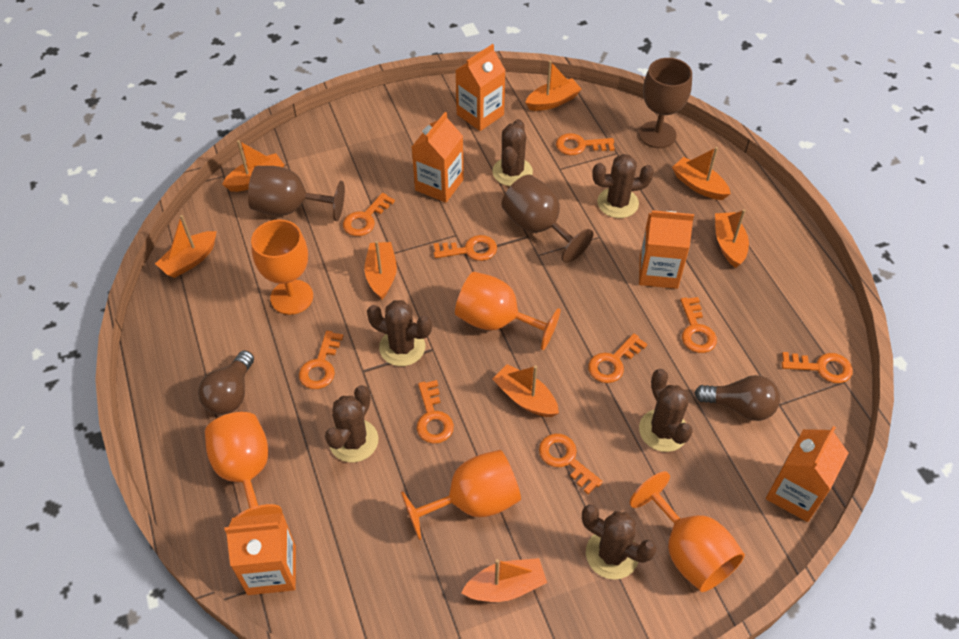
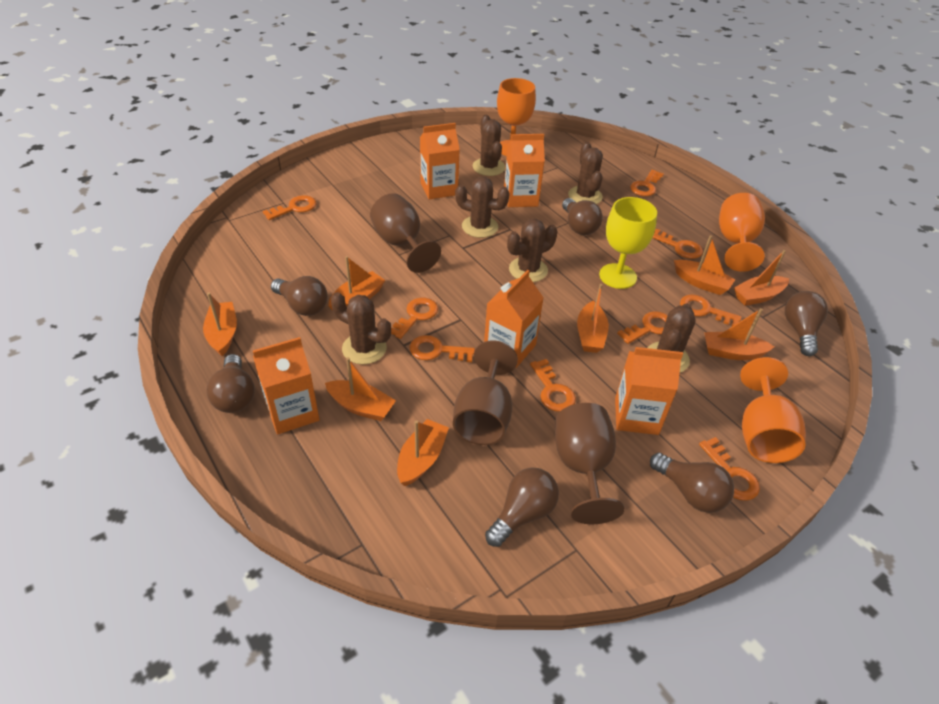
brown light bulb: 2 -> 6
orange goblet: 5 -> 3
yellow goblet: 0 -> 1

